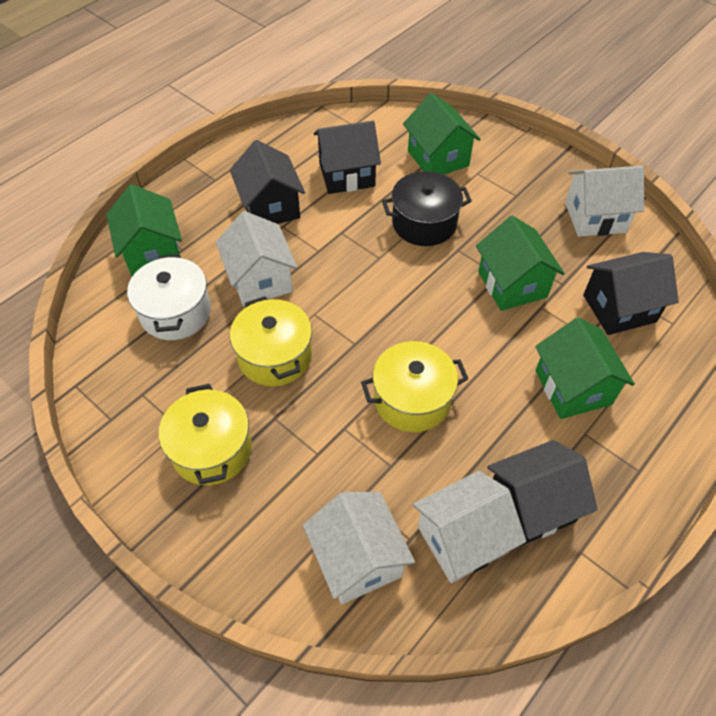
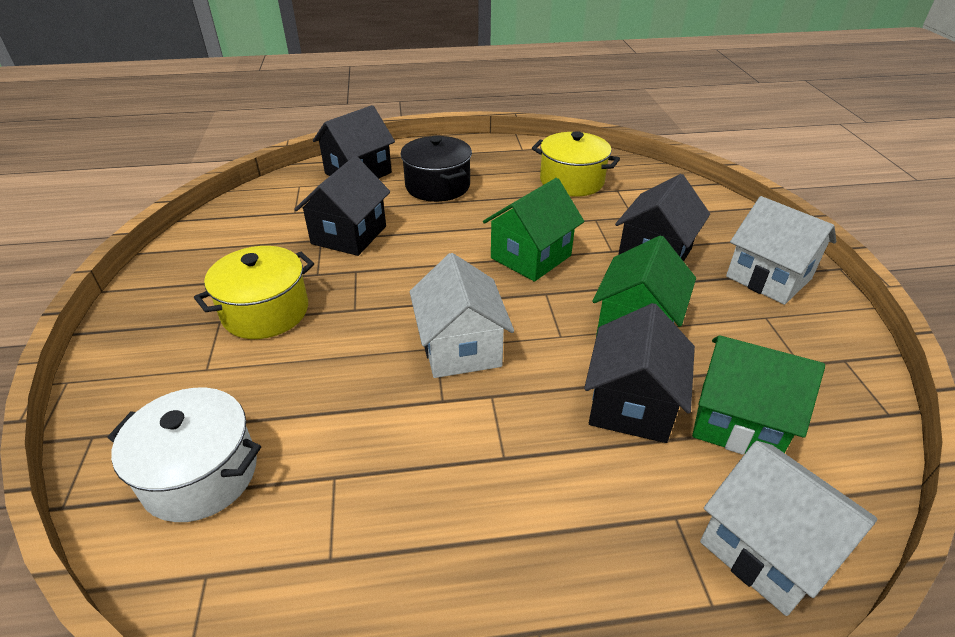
green house: 4 -> 3
white house: 4 -> 3
yellow pot: 3 -> 2

